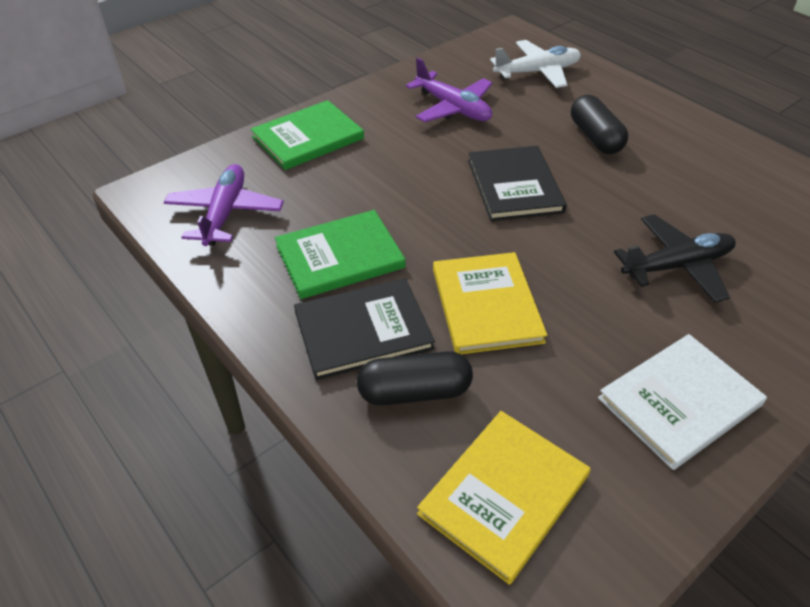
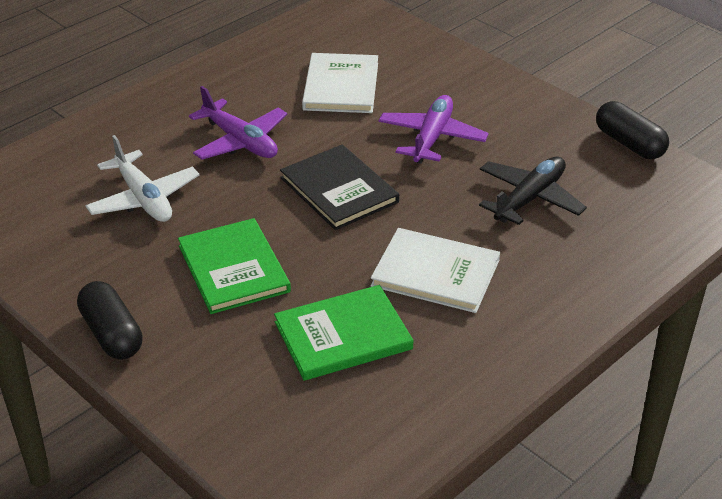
black book: 2 -> 1
white book: 1 -> 2
yellow book: 2 -> 0

